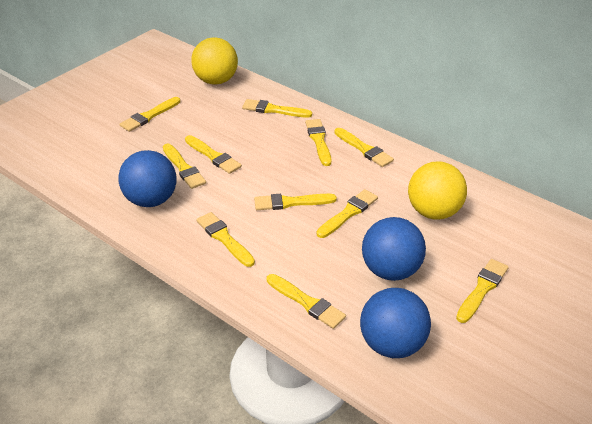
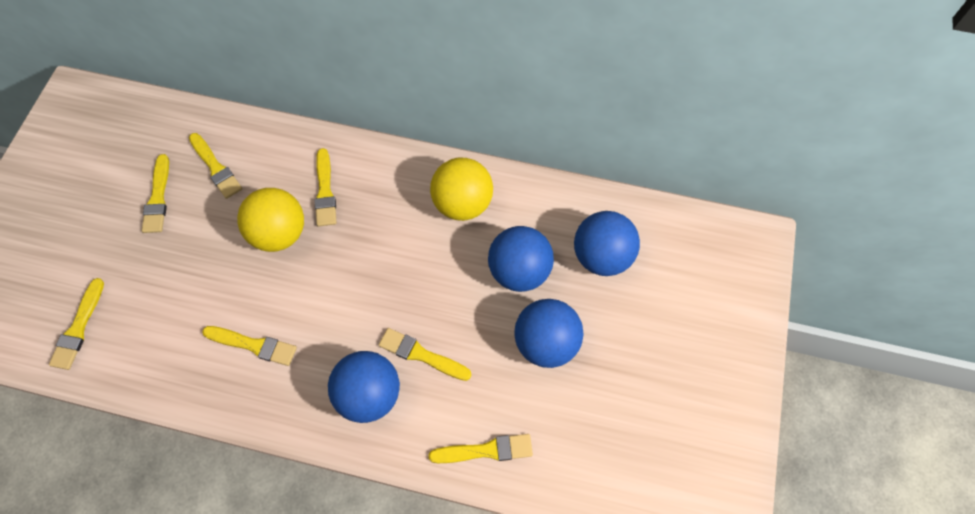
blue ball: 3 -> 4
yellow brush: 11 -> 7

